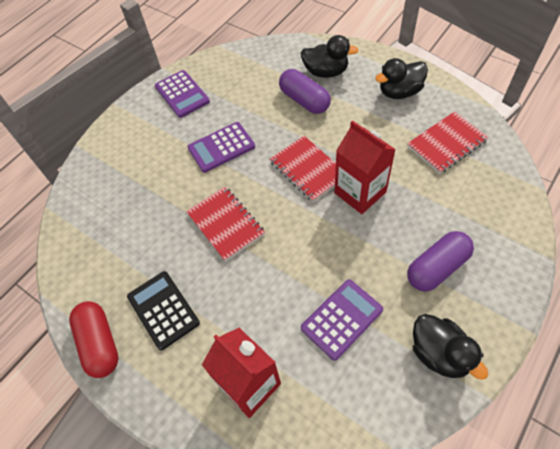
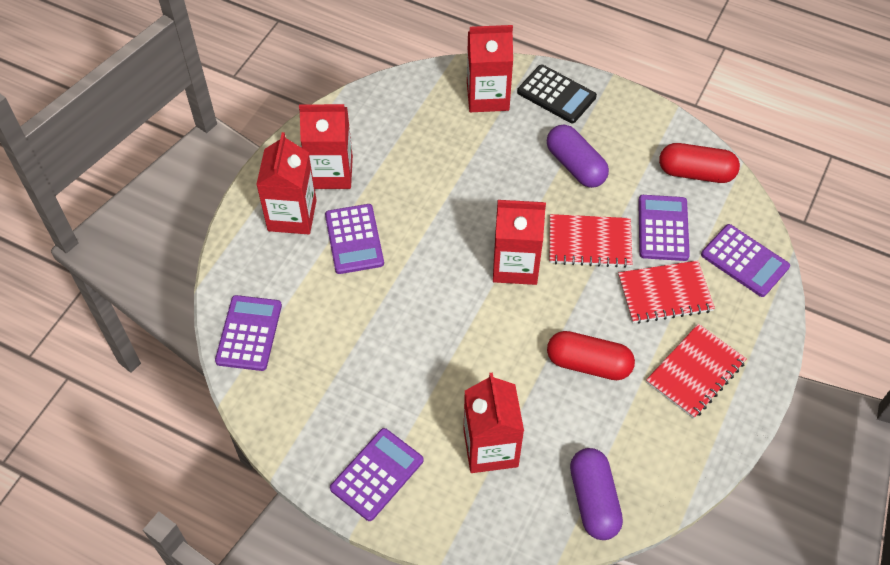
black duck: 3 -> 0
purple calculator: 3 -> 5
red capsule: 1 -> 2
red carton: 2 -> 5

